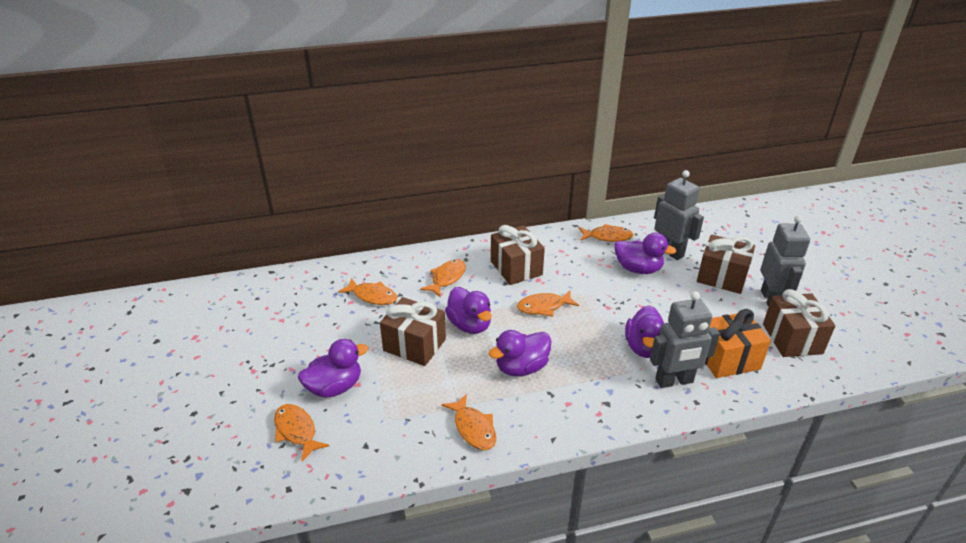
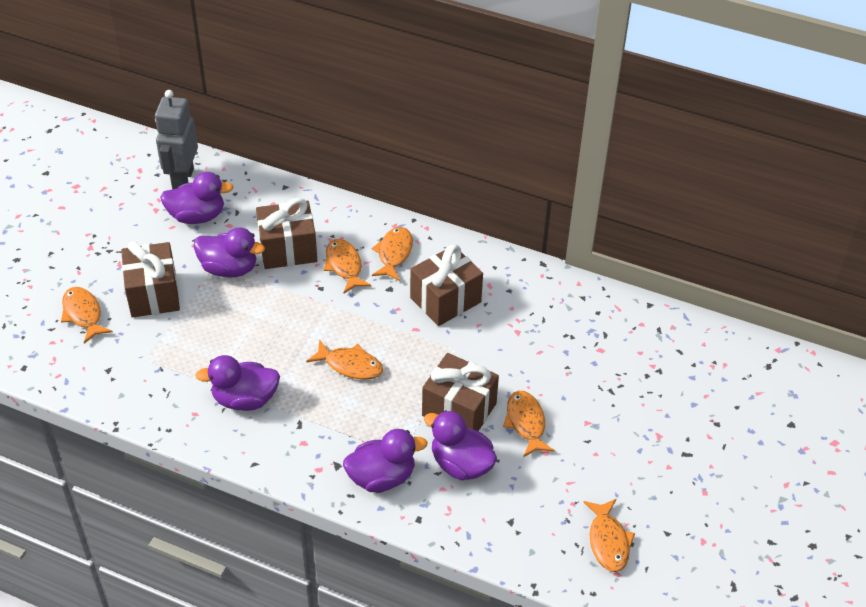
grey robot: 3 -> 1
orange gift: 1 -> 0

